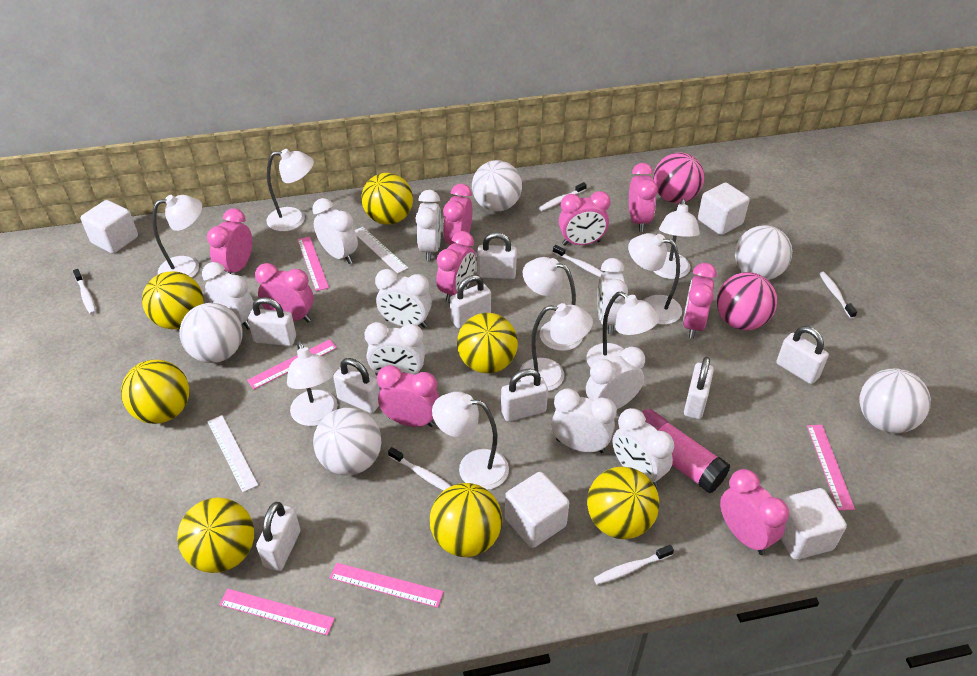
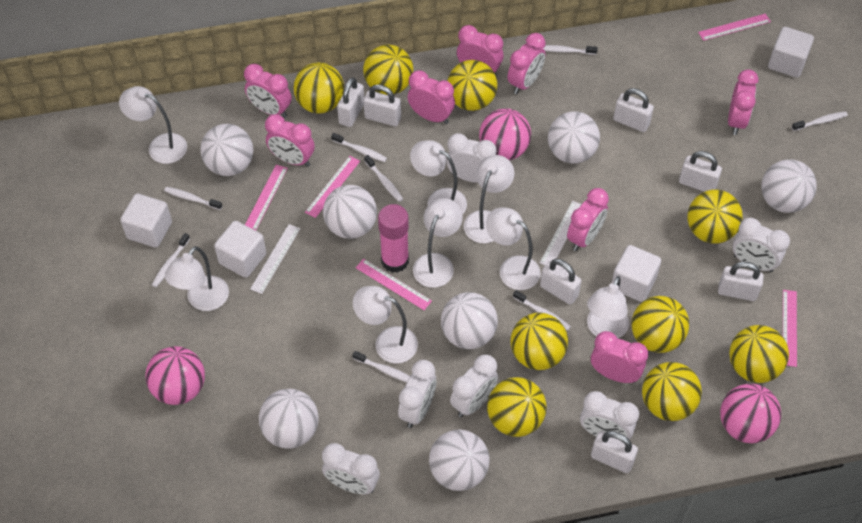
pink ball: 2 -> 3
pink clock: 9 -> 8
white ball: 5 -> 7
white clock: 9 -> 6
white lamp: 9 -> 8
white padlock: 8 -> 7
white toothbrush: 6 -> 8
yellow ball: 7 -> 9

